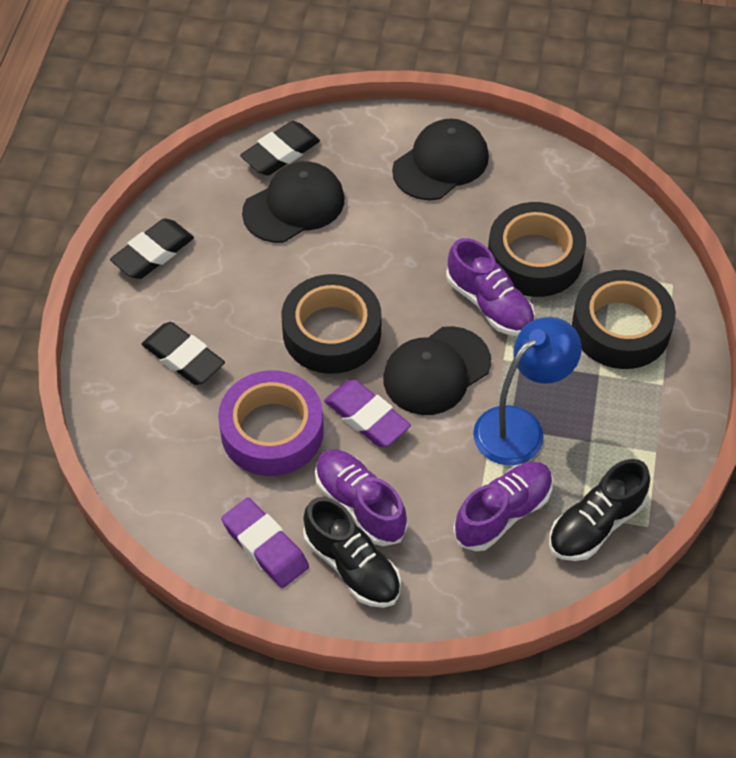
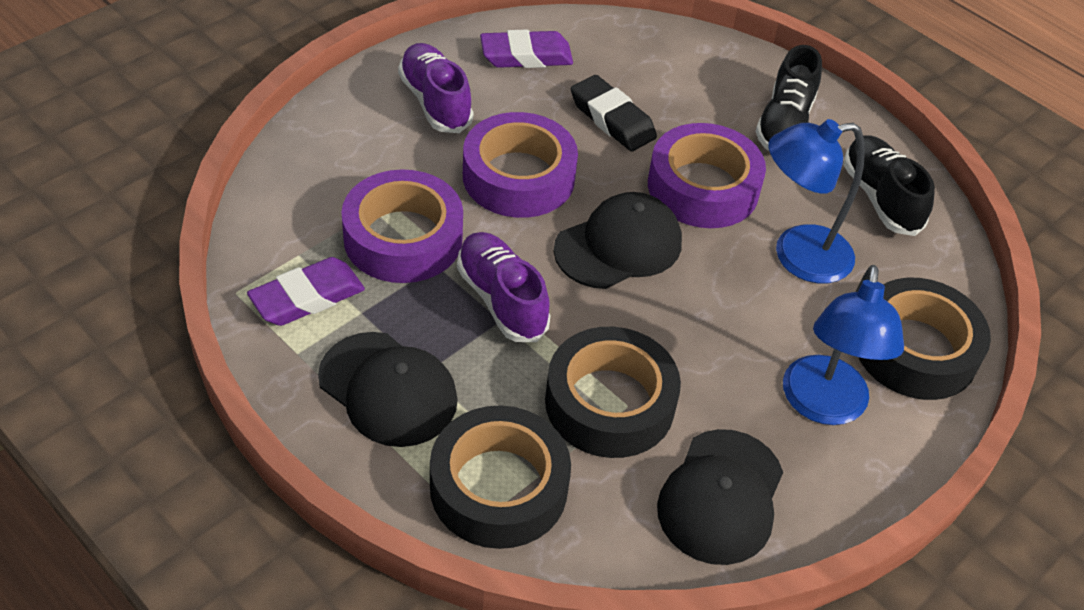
black eraser: 3 -> 1
blue lamp: 1 -> 2
purple shoe: 3 -> 2
purple tape: 1 -> 3

